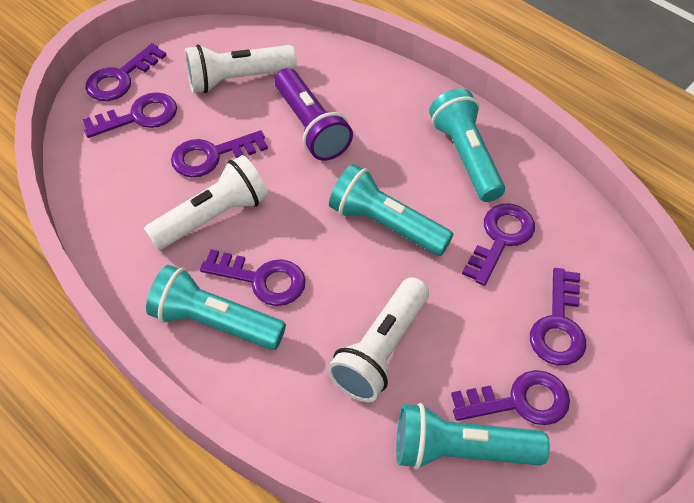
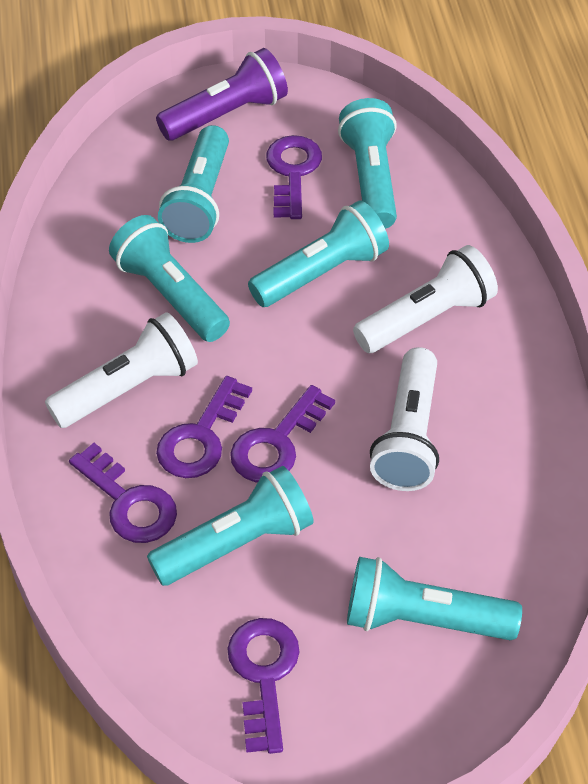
purple key: 7 -> 5
turquoise flashlight: 4 -> 6

